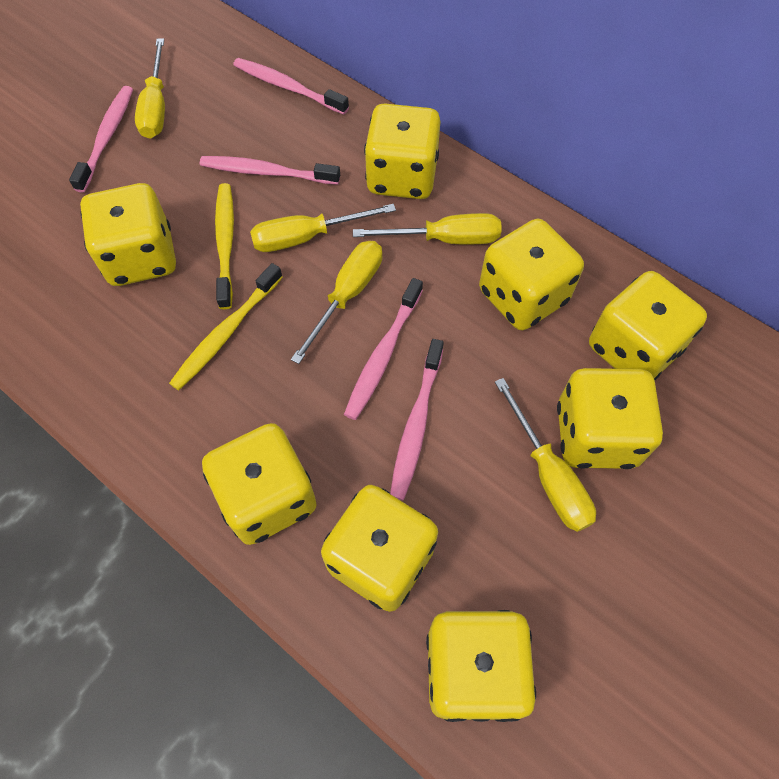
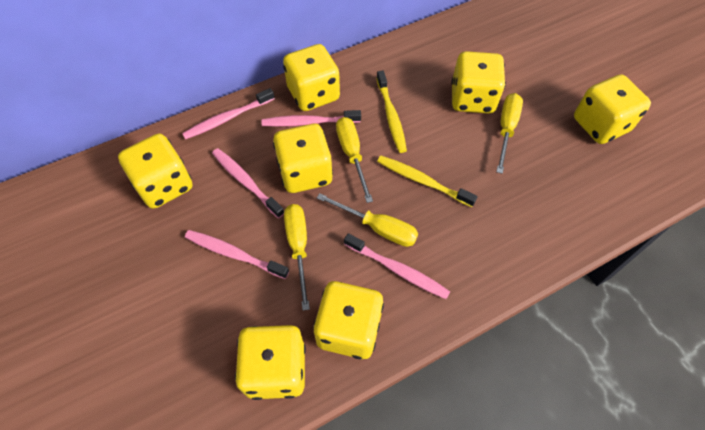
yellow dice: 8 -> 7
yellow screwdriver: 5 -> 4

